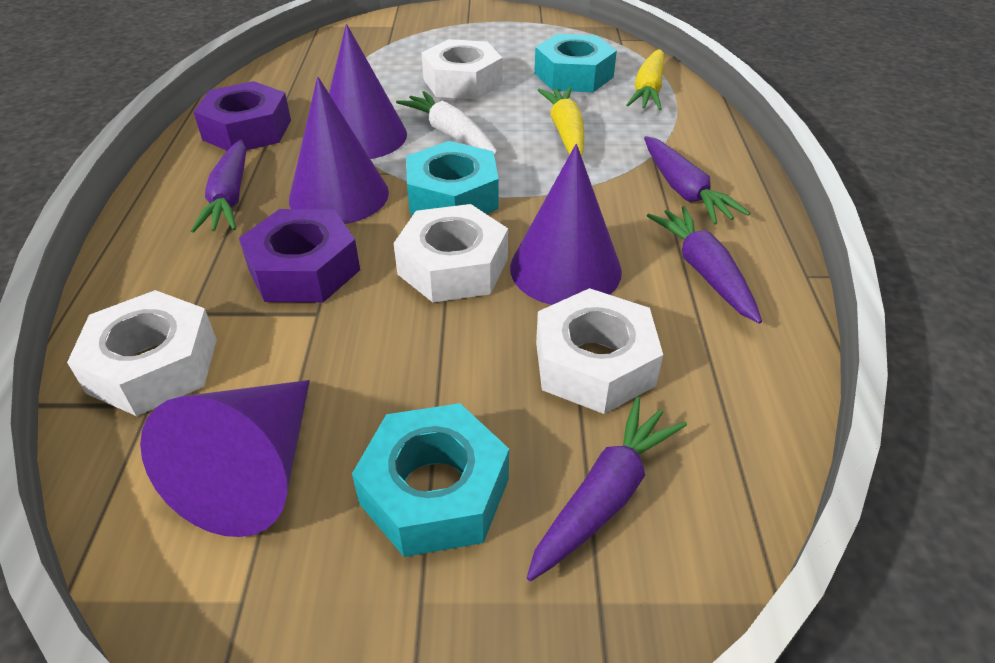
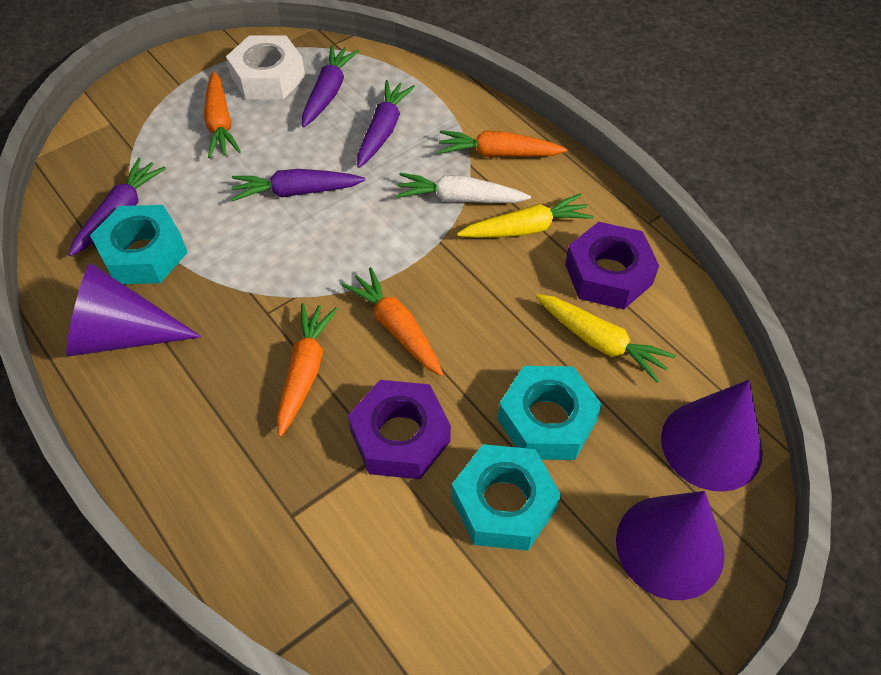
orange carrot: 0 -> 4
purple cone: 4 -> 3
white nut: 4 -> 1

